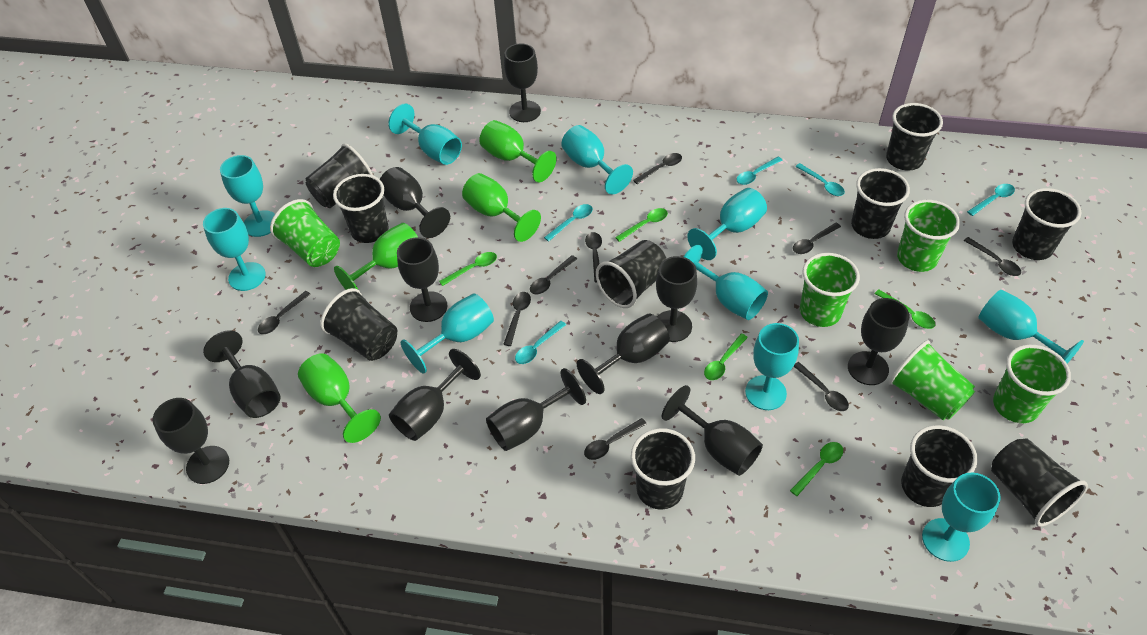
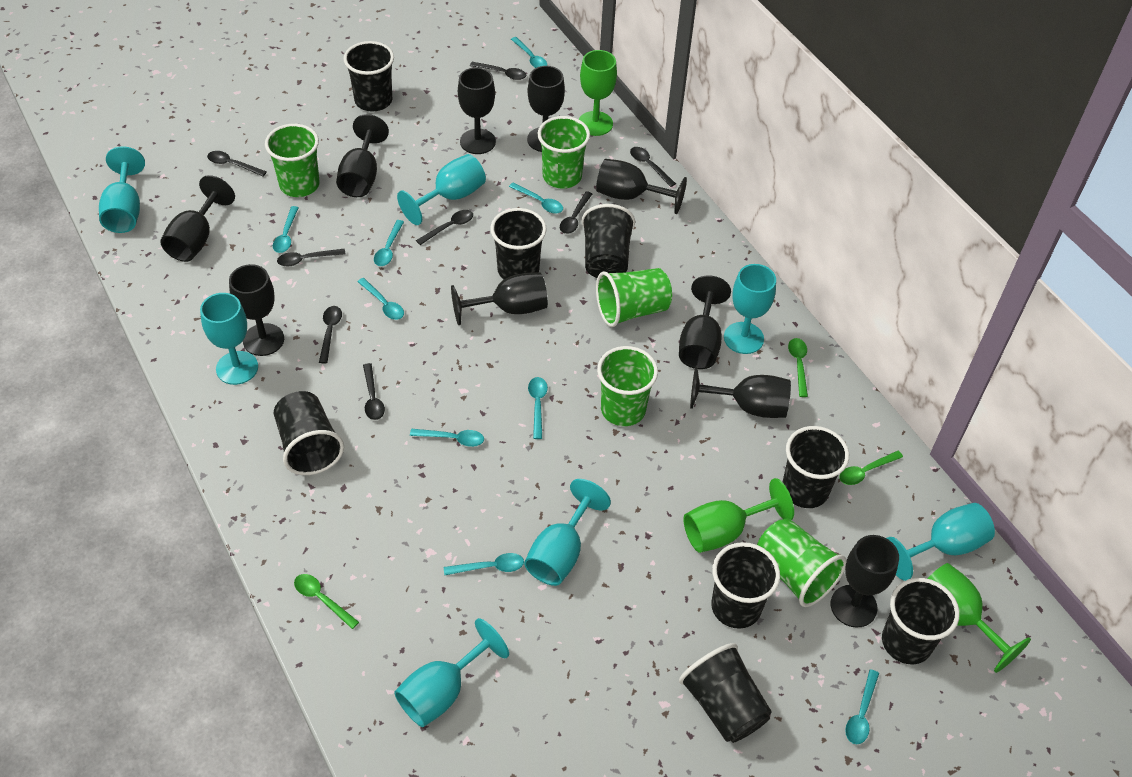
black cup: 10 -> 8
black goblet: 11 -> 10
black spoon: 9 -> 8
green goblet: 4 -> 3
green spoon: 5 -> 3
turquoise goblet: 10 -> 7
turquoise spoon: 5 -> 9

